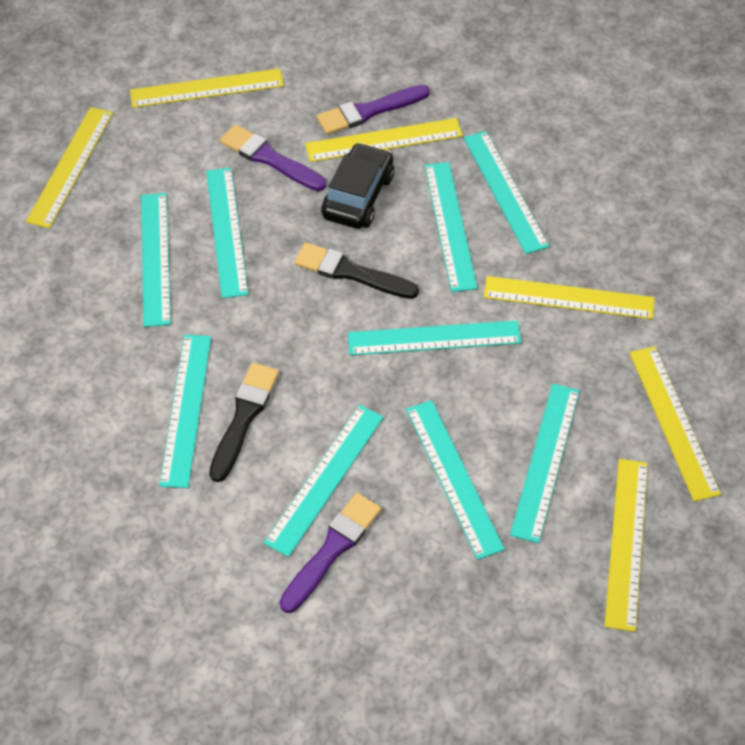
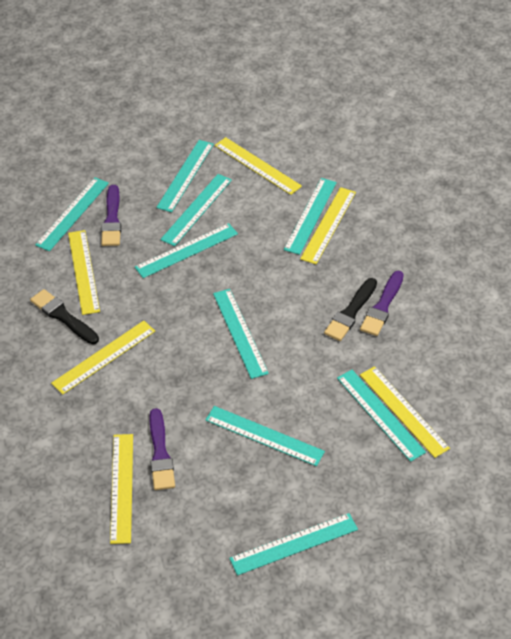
black car: 1 -> 0

